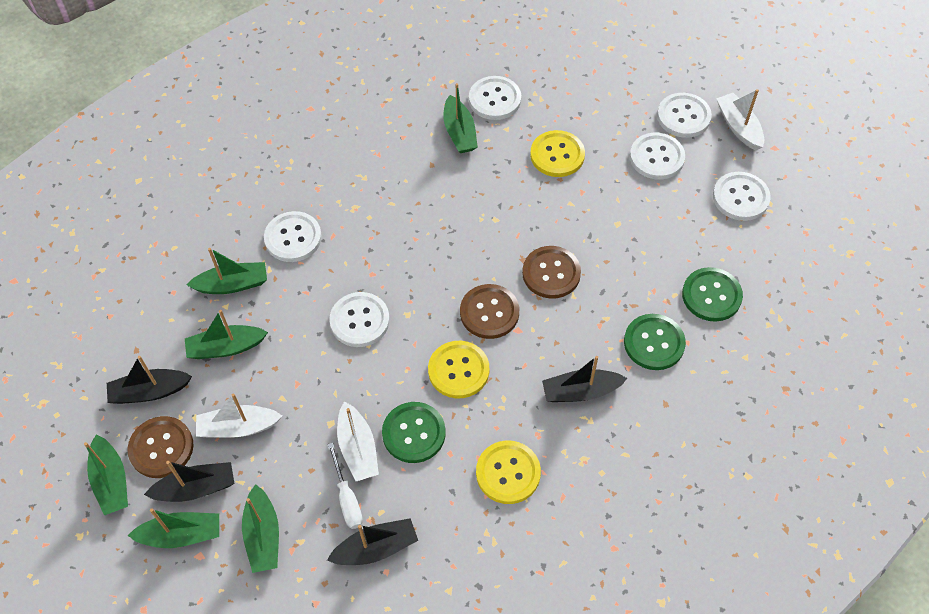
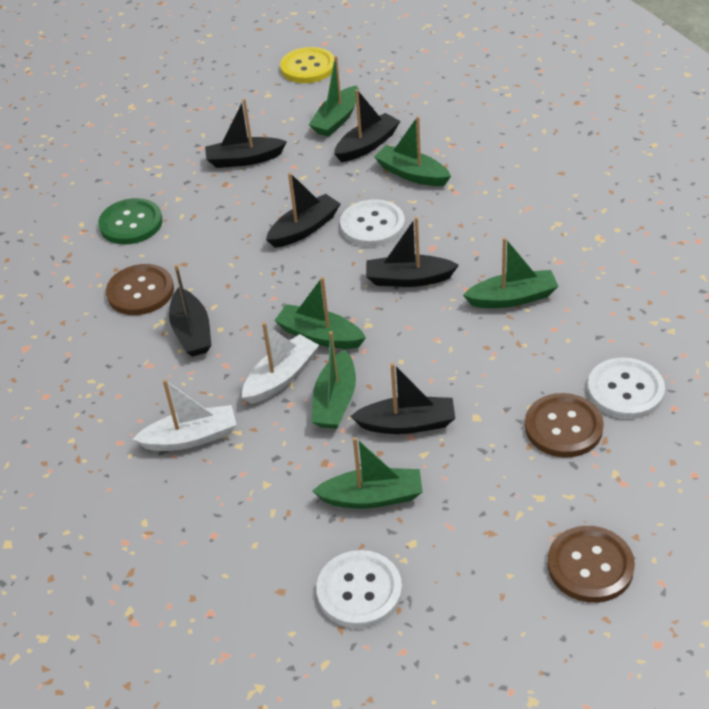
black boat: 4 -> 6
green button: 3 -> 1
white boat: 3 -> 2
white button: 6 -> 3
white screwdriver: 1 -> 0
yellow button: 3 -> 1

